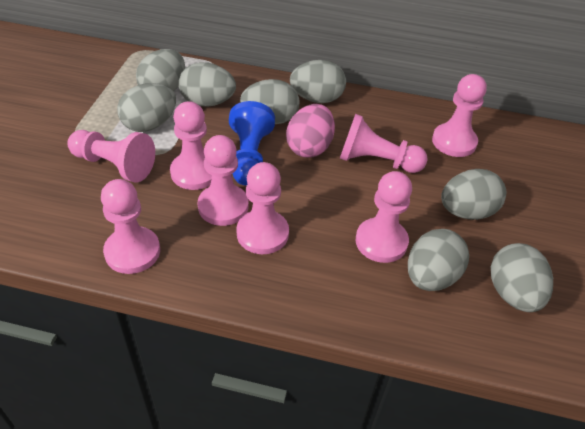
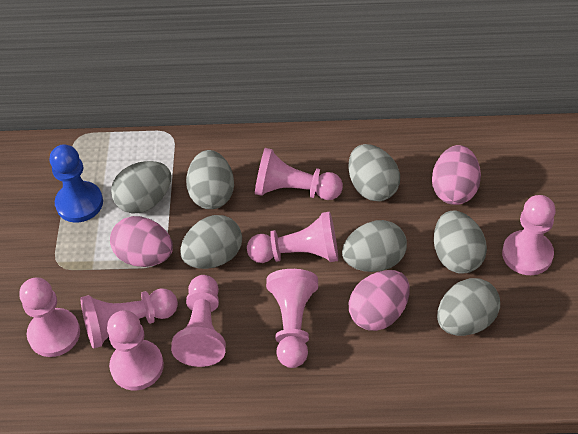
grey egg: 8 -> 7
pink egg: 1 -> 3

